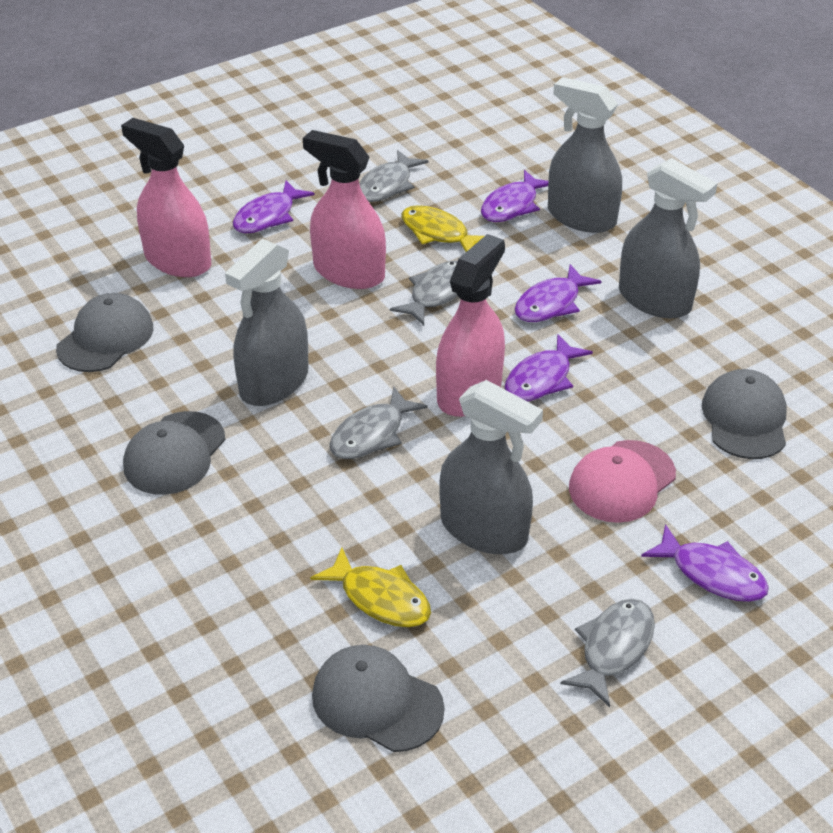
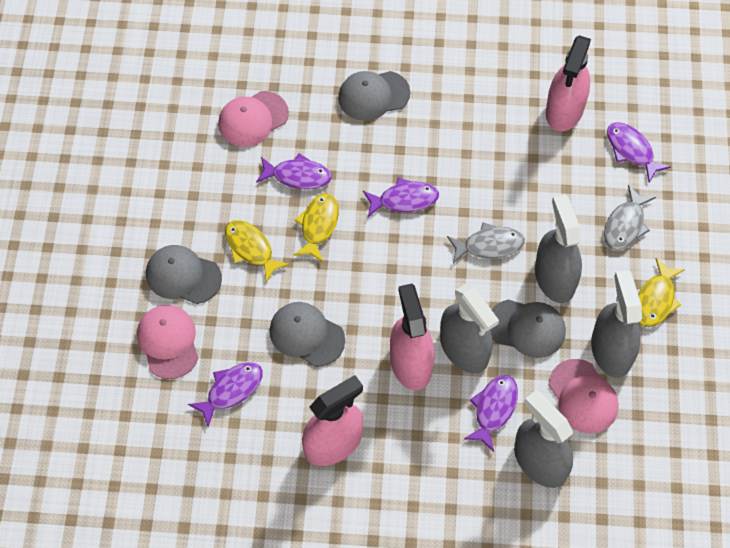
grey fish: 4 -> 2
pink cap: 1 -> 3
yellow fish: 2 -> 3

